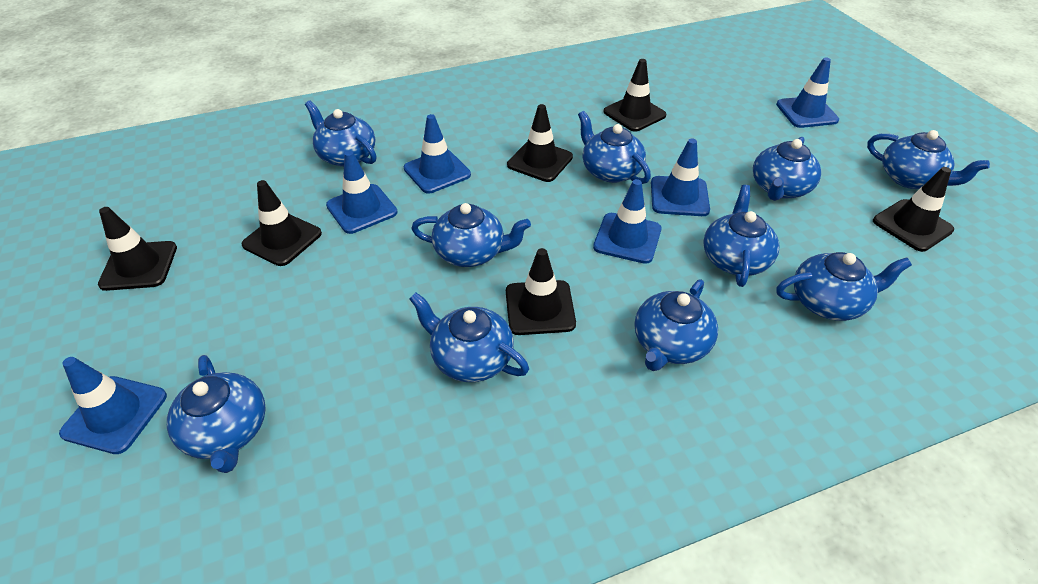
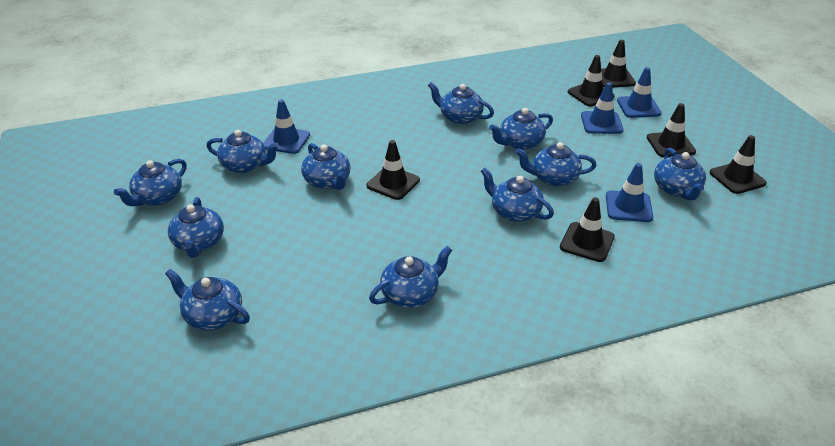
blue teapot: 10 -> 11
blue traffic cone: 6 -> 4

